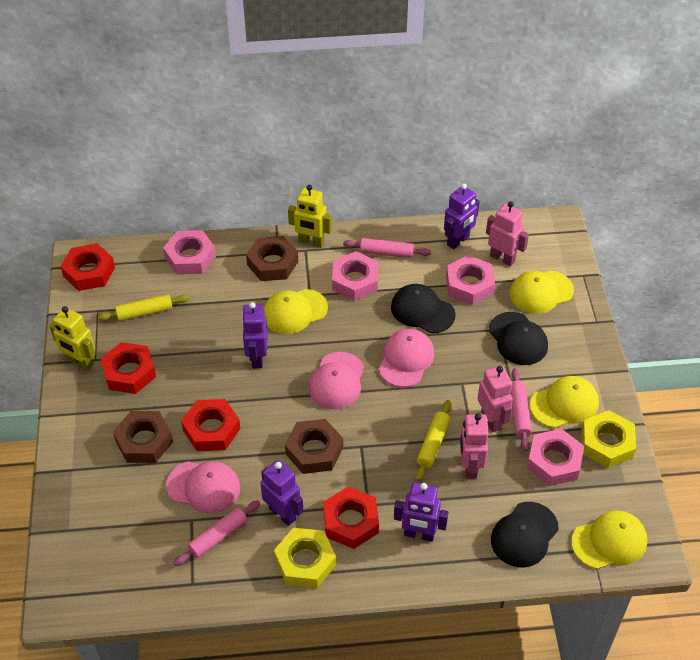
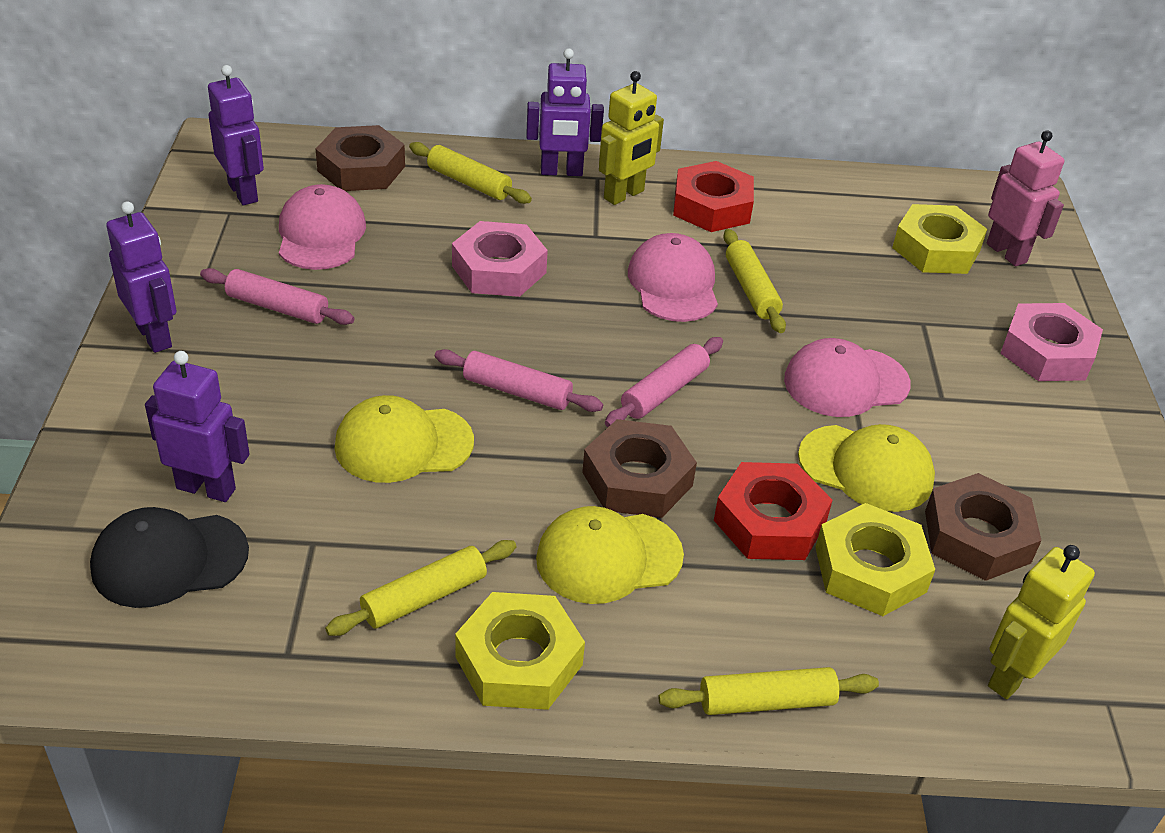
black cap: 3 -> 1
pink nut: 4 -> 2
pink robot: 3 -> 1
red nut: 4 -> 2
yellow cap: 4 -> 3
yellow nut: 2 -> 3
yellow rolling pin: 2 -> 4

